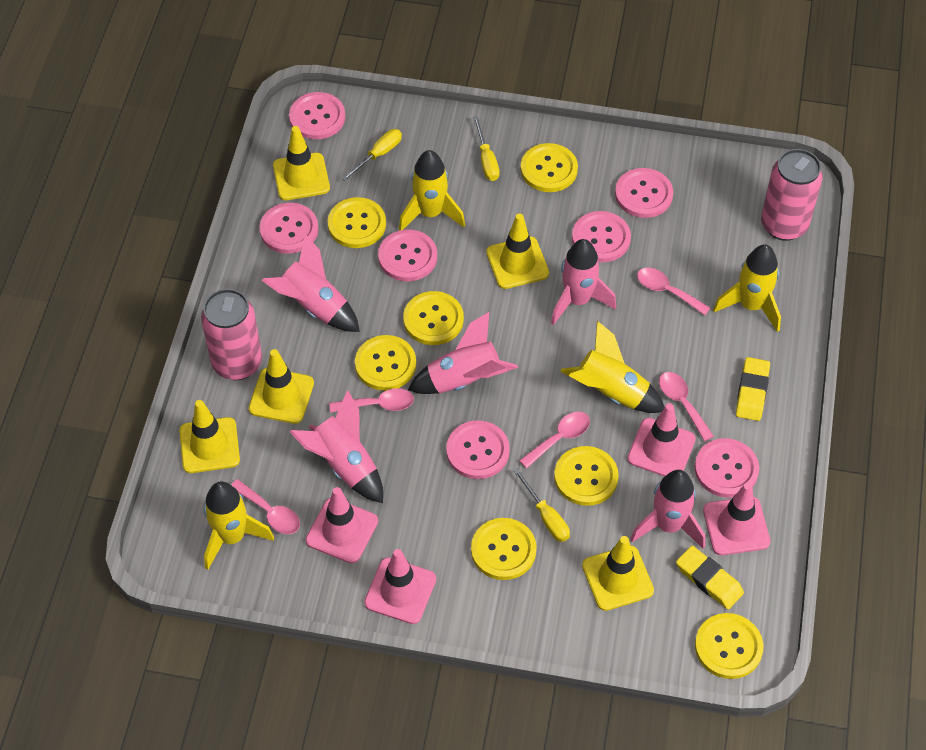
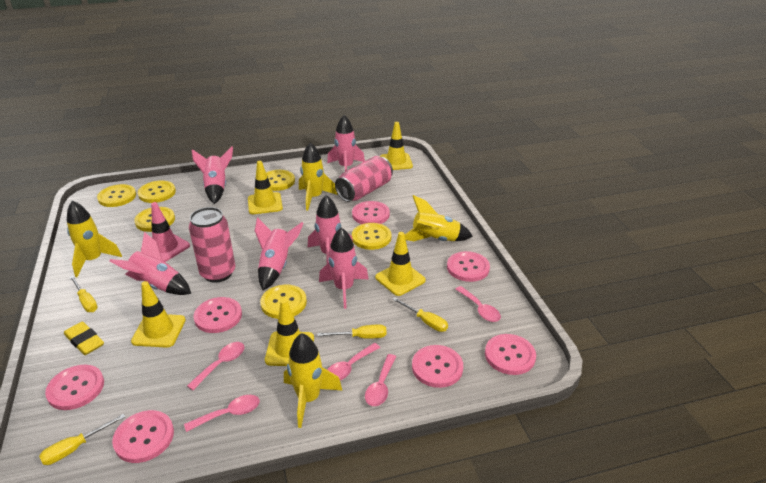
pink rocket: 5 -> 6
pink traffic cone: 4 -> 1
yellow button: 7 -> 6
yellow eraser: 2 -> 1
yellow screwdriver: 3 -> 4

